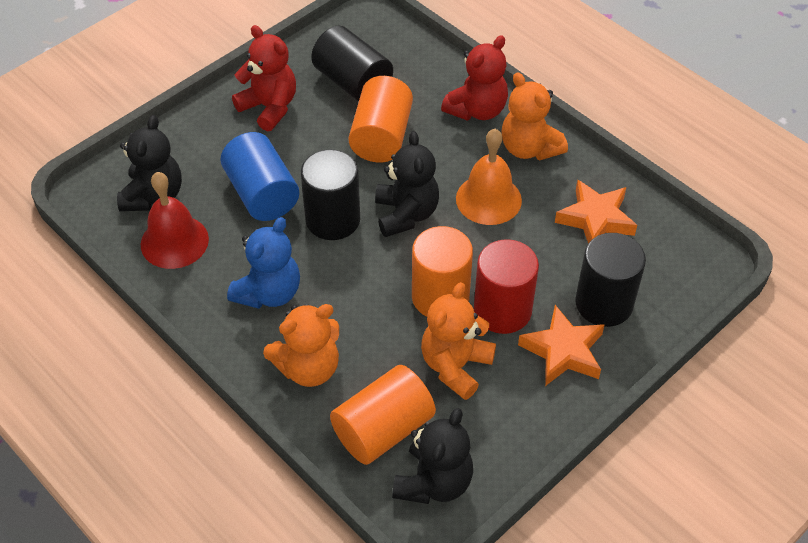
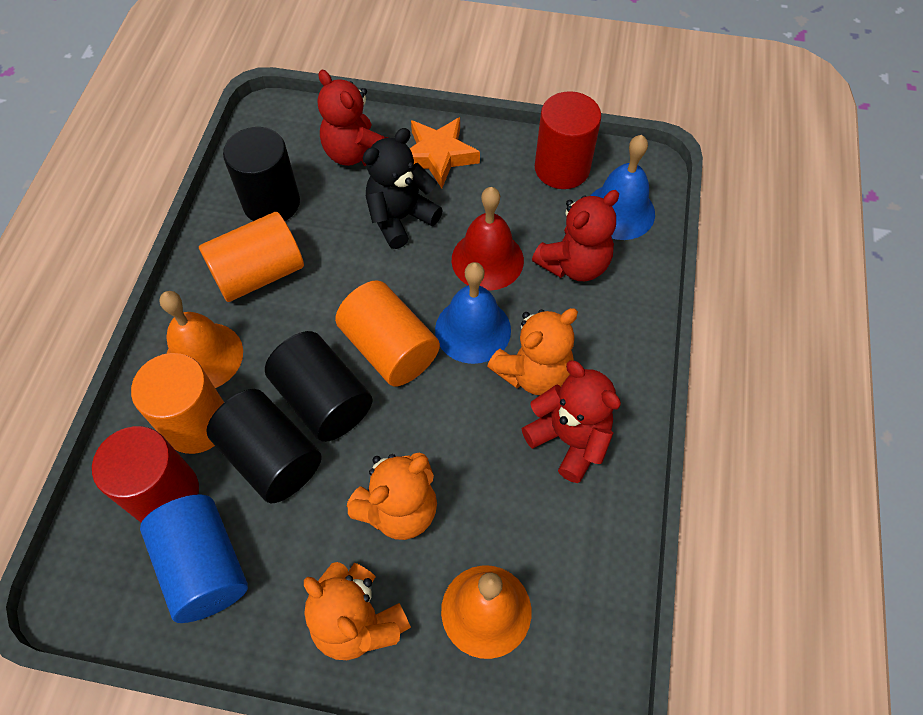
black teddy bear: 3 -> 1
blue bell: 0 -> 2
blue teddy bear: 1 -> 0
orange bell: 1 -> 2
orange star: 2 -> 1
red cylinder: 1 -> 2
red teddy bear: 2 -> 3

